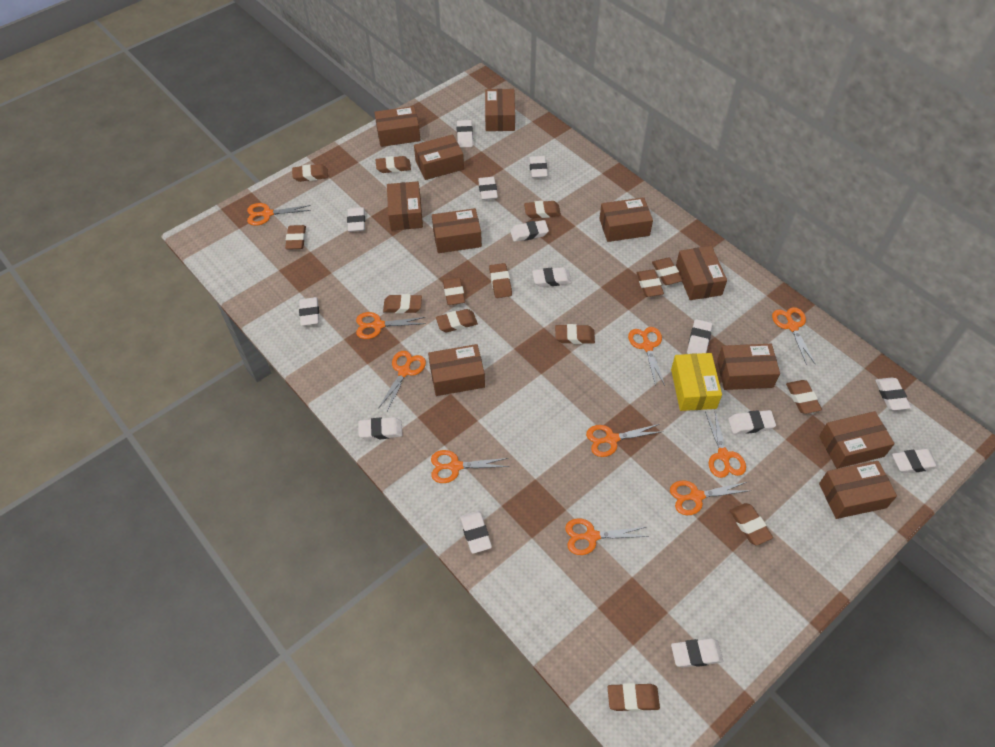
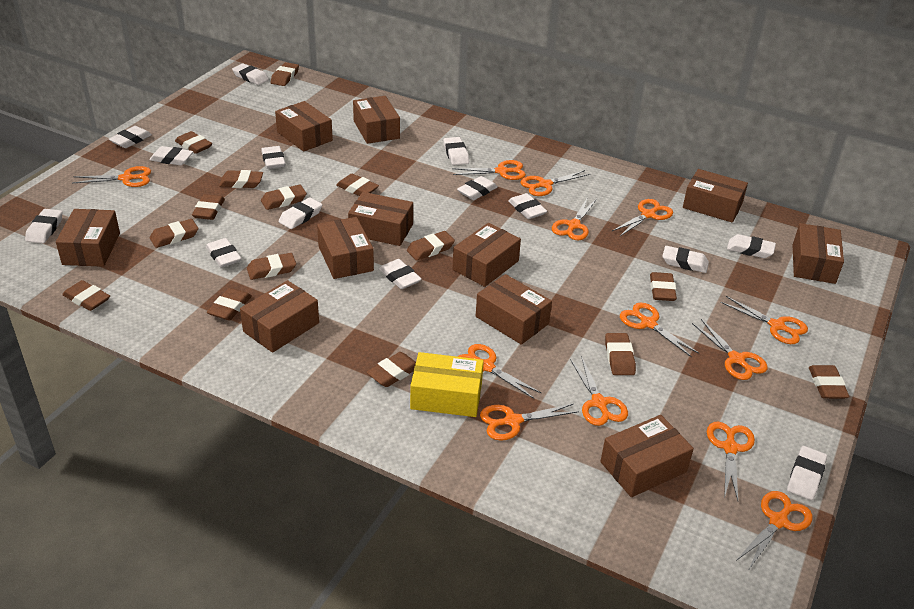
brown eraser: 14 -> 15
orange scissors: 10 -> 13

